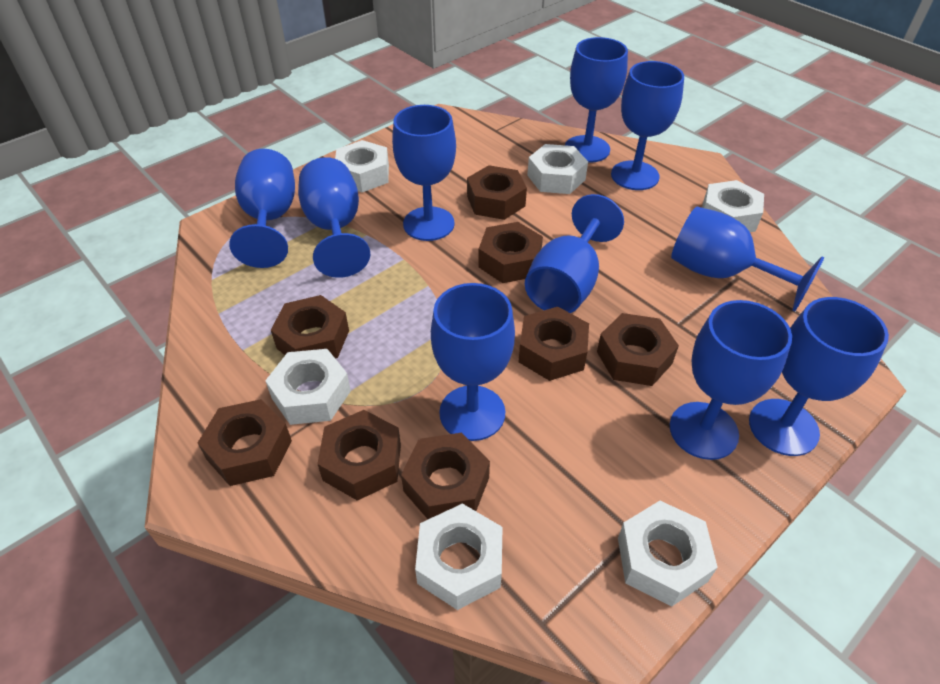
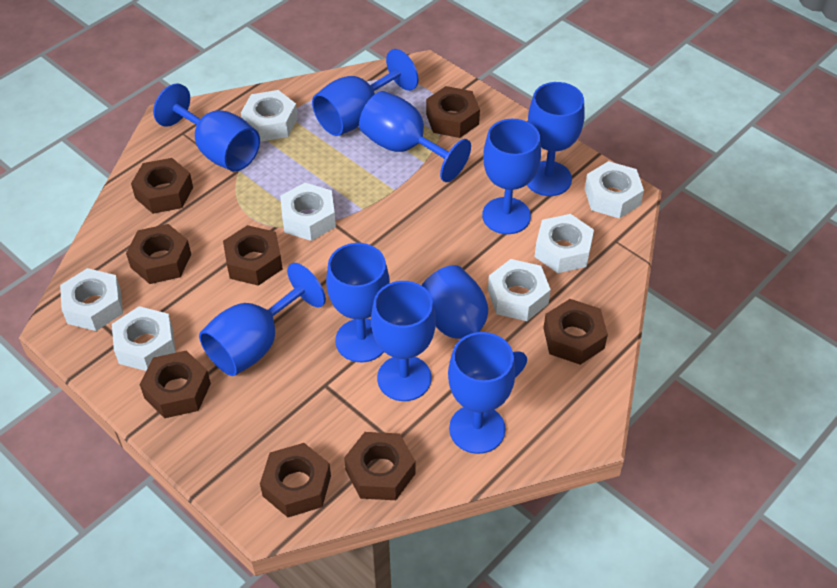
white nut: 6 -> 7

